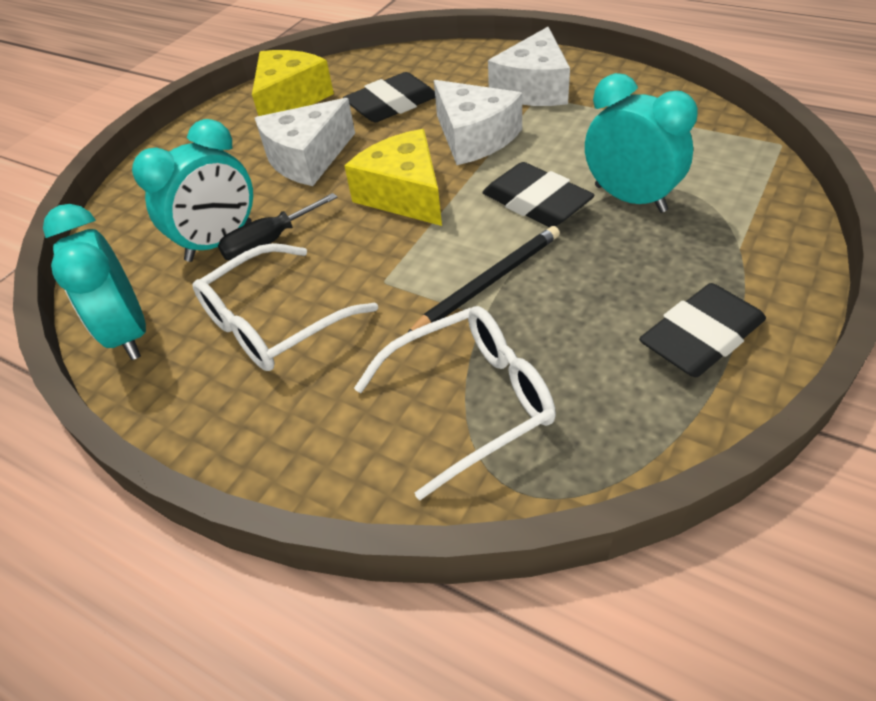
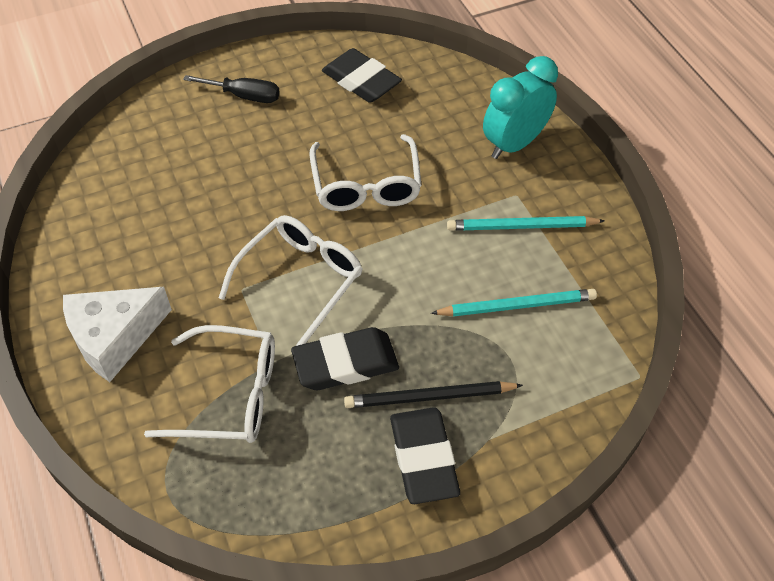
turquoise clock: 3 -> 1
turquoise pencil: 0 -> 2
white cheese: 3 -> 1
white glasses: 2 -> 3
yellow cheese: 2 -> 0

